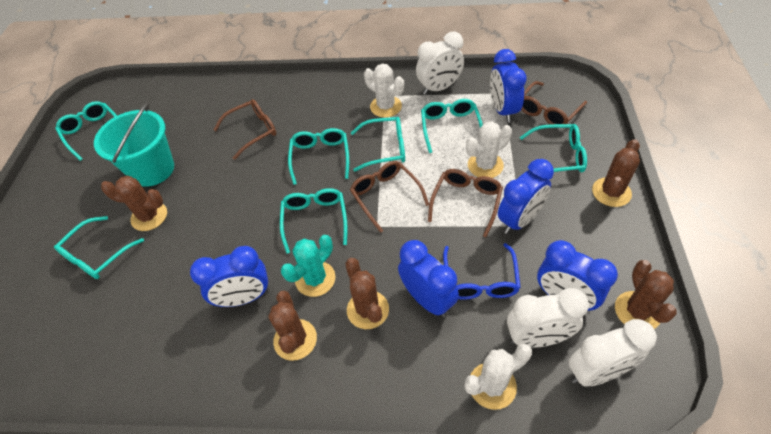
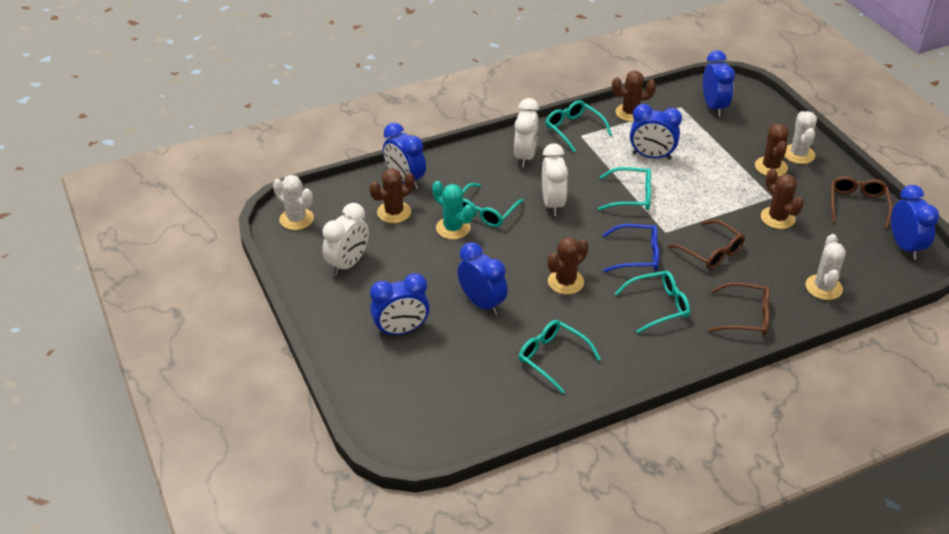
blue clock: 5 -> 6
brown glasses: 4 -> 3
turquoise bucket: 1 -> 0
turquoise glasses: 7 -> 5

